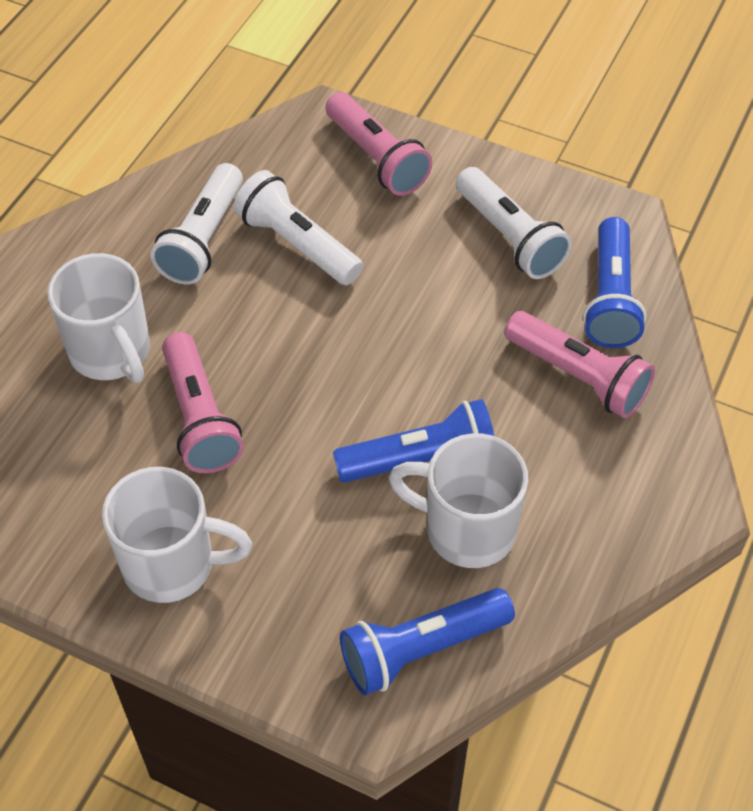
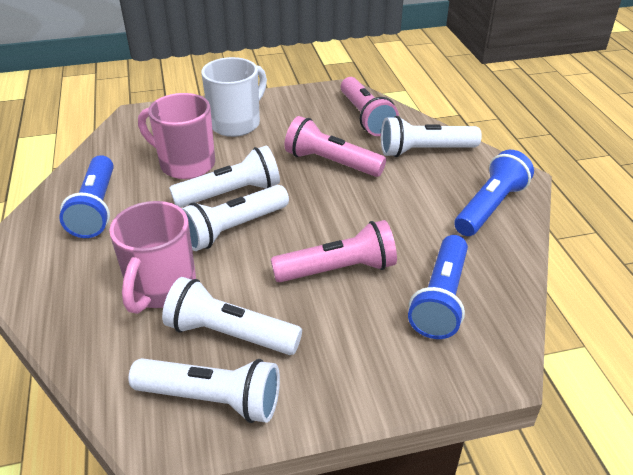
pink mug: 0 -> 2
white flashlight: 3 -> 5
white mug: 3 -> 1

